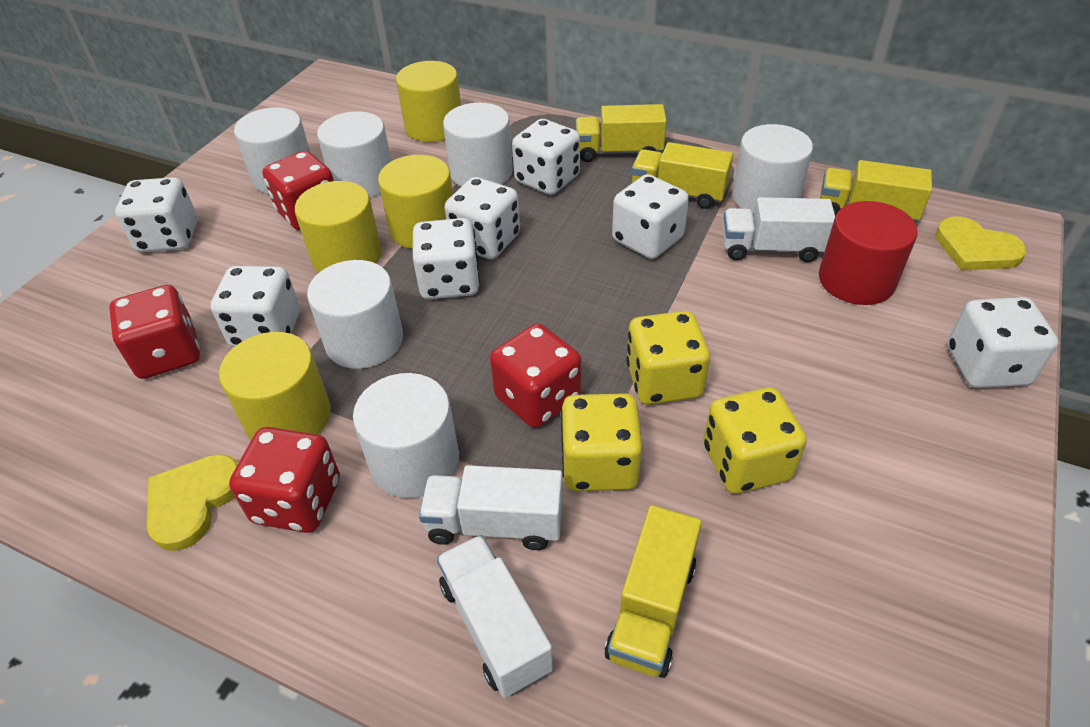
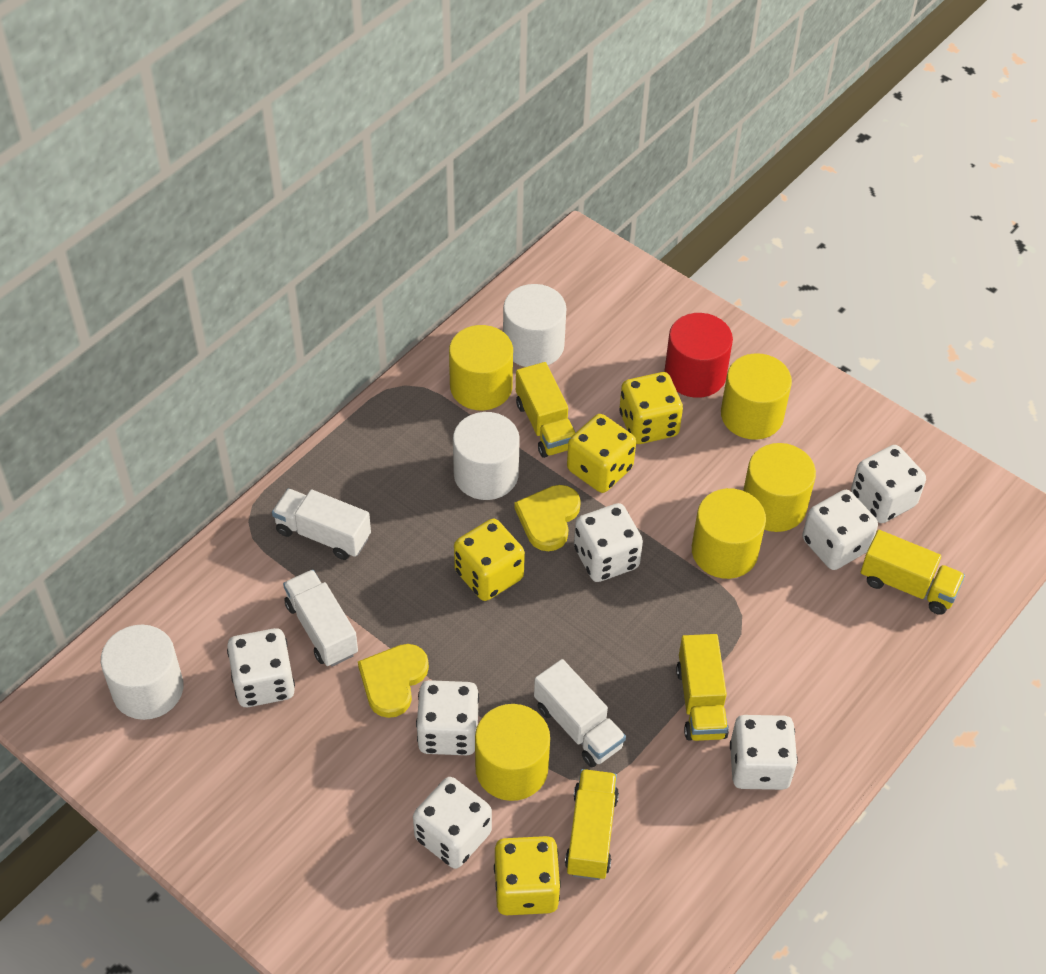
red dice: 4 -> 0
white cylinder: 6 -> 3
yellow cylinder: 4 -> 5
yellow dice: 3 -> 4

